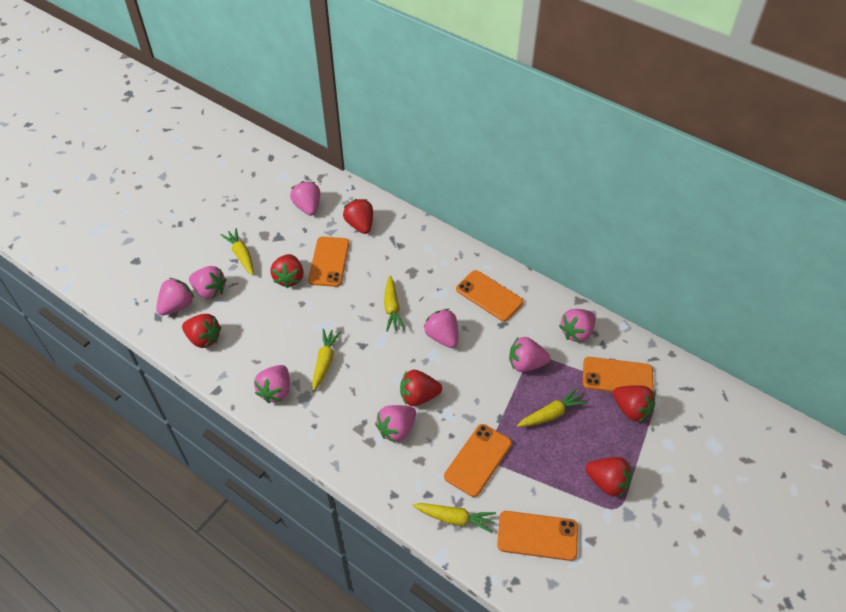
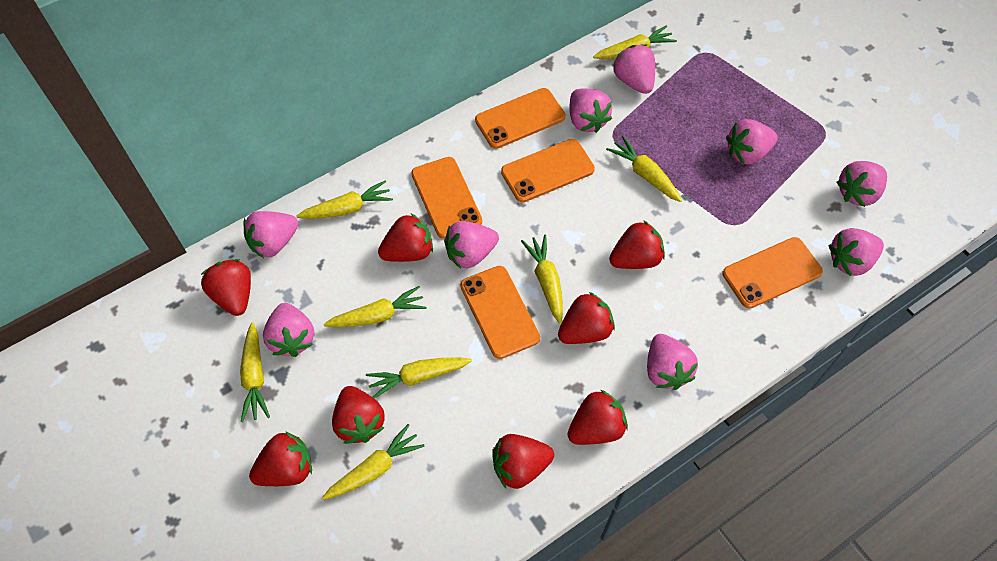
pink strawberry: 8 -> 9
red strawberry: 6 -> 8
yellow carrot: 5 -> 8

